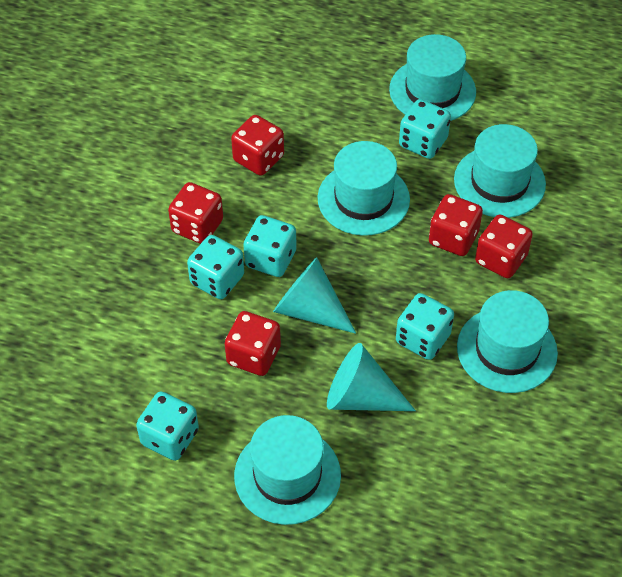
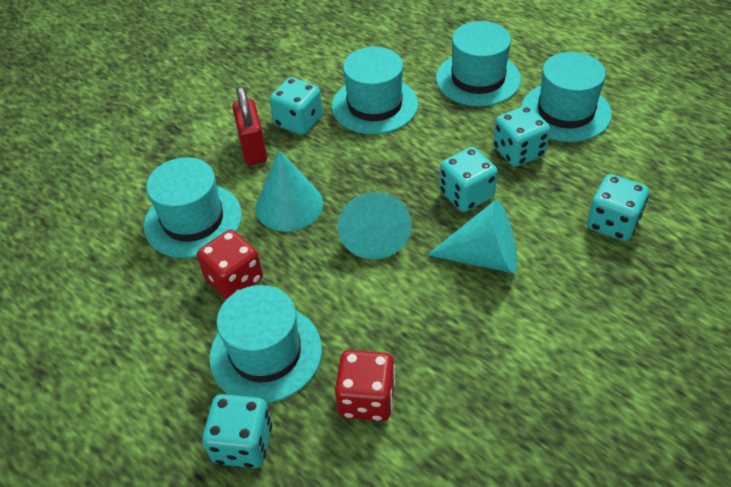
red dice: 5 -> 2
red padlock: 0 -> 1
turquoise cone: 2 -> 3

